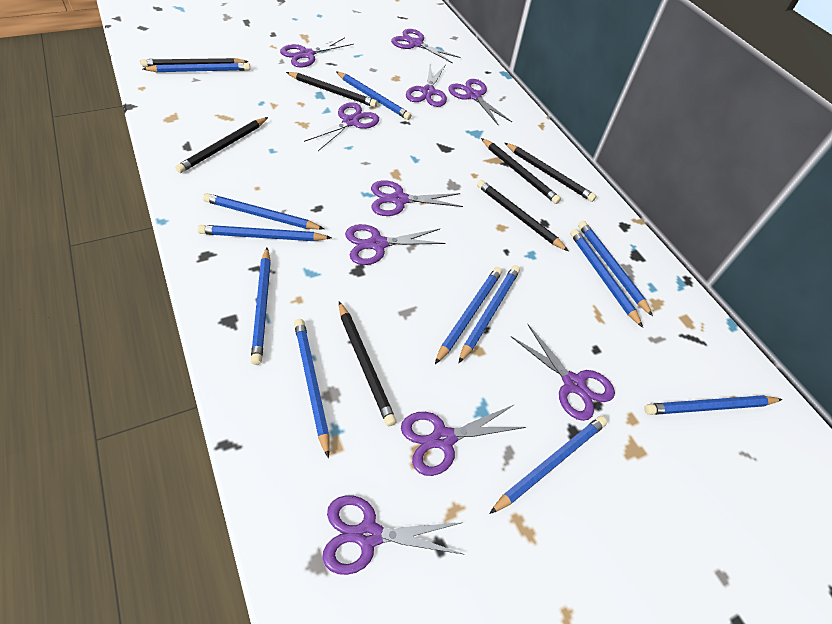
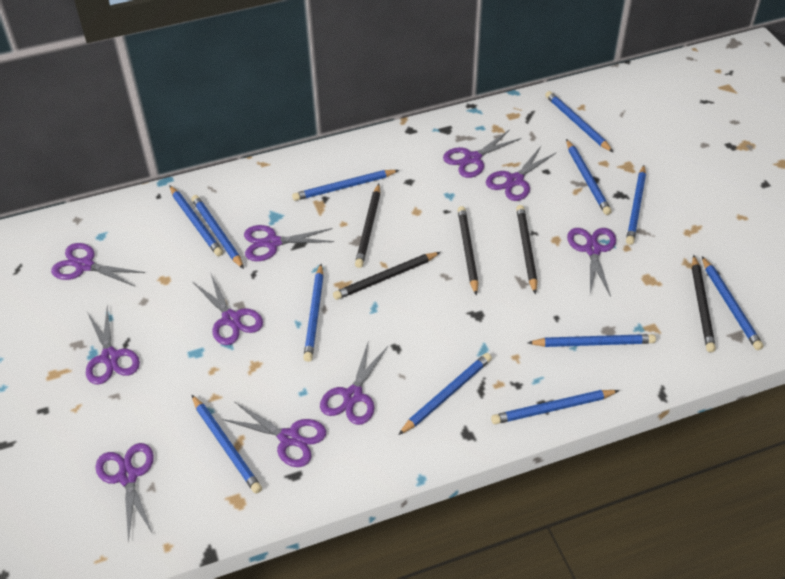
black pencil: 7 -> 5

